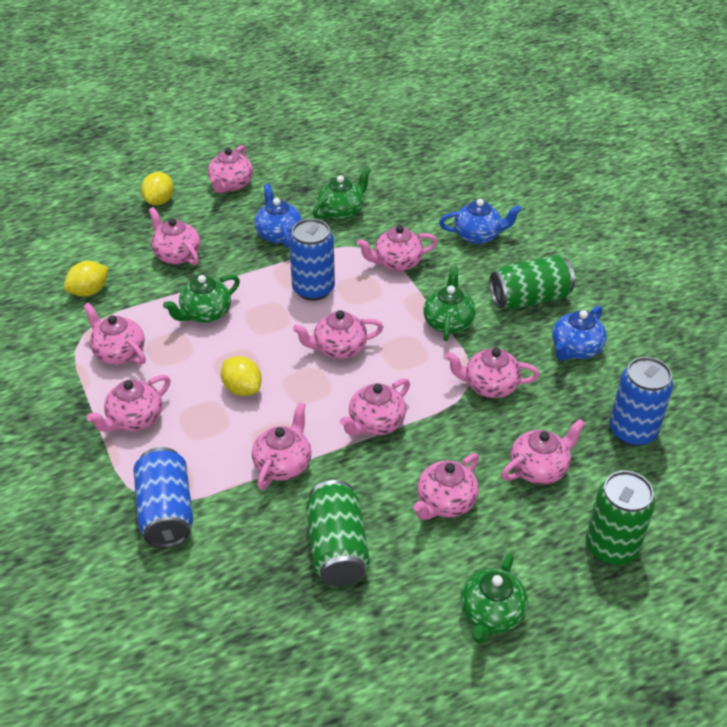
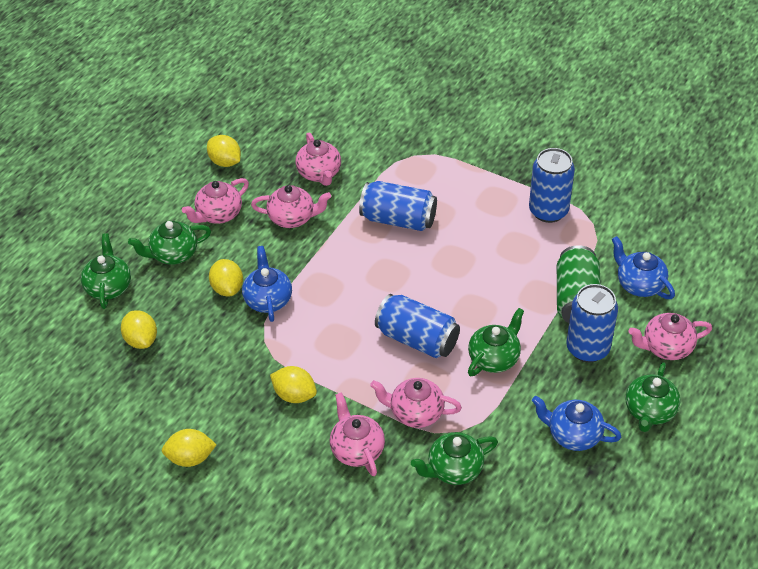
blue can: 3 -> 4
green can: 3 -> 1
green teapot: 4 -> 5
pink teapot: 11 -> 6
yellow lemon: 3 -> 5

